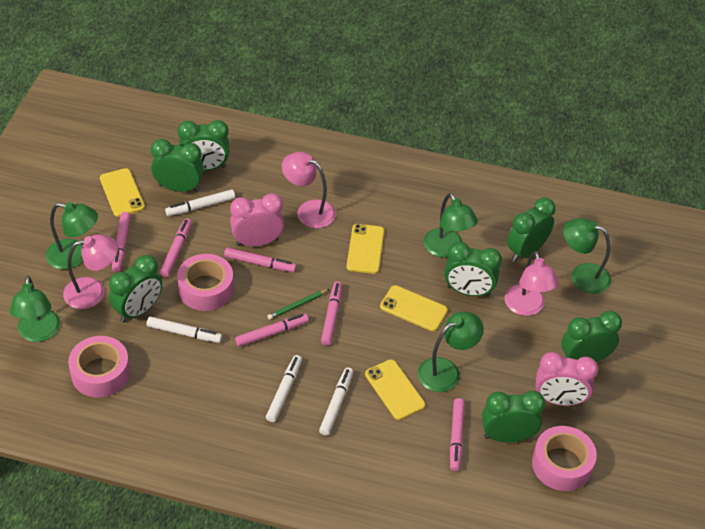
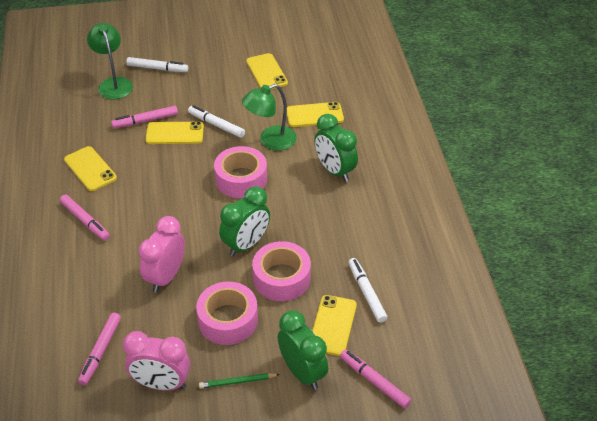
green clock: 7 -> 3
green lamp: 5 -> 2
pink lamp: 3 -> 0
pink marker: 6 -> 4
white marker: 4 -> 3
yellow phone: 4 -> 5

